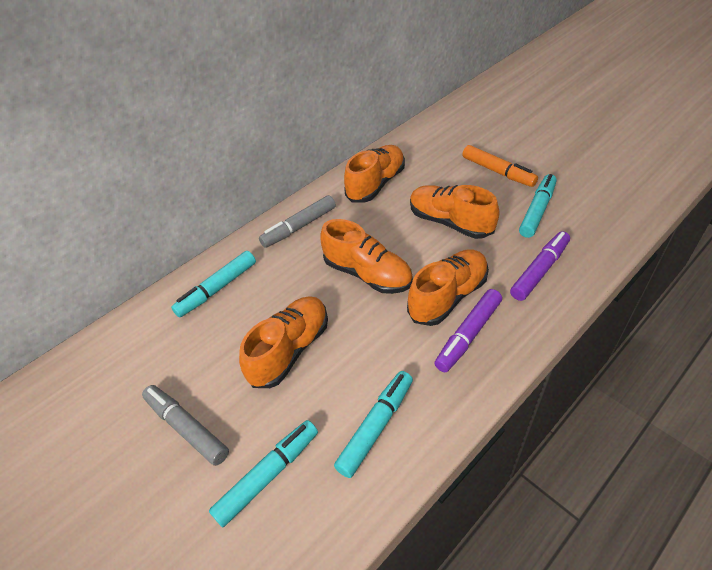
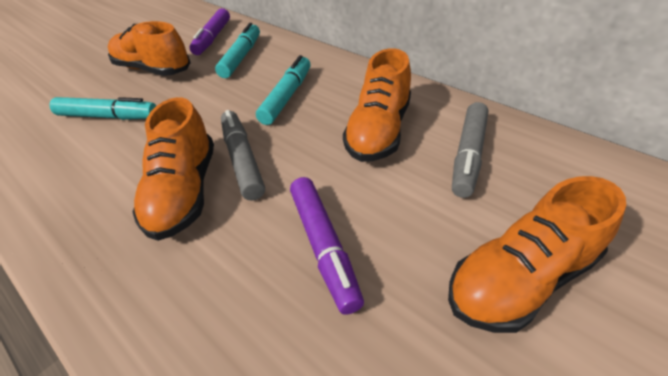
orange marker: 1 -> 0
orange shoe: 5 -> 4
turquoise marker: 4 -> 3

